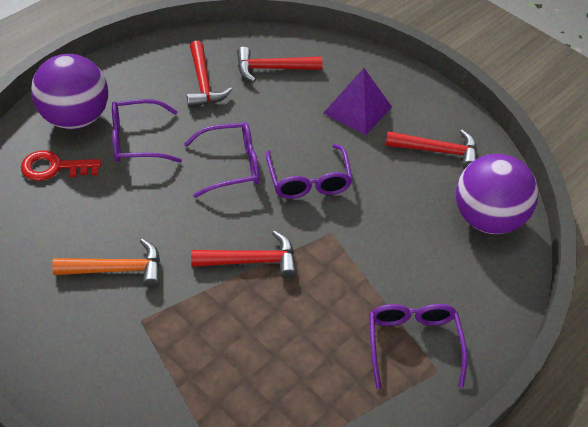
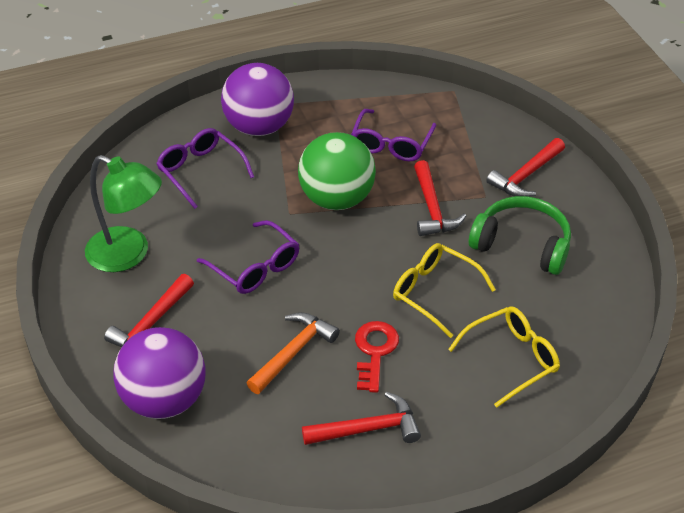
green ball: 0 -> 1
green headphones: 0 -> 1
green lamp: 0 -> 1
purple glasses: 4 -> 3
purple pyramid: 1 -> 0
yellow glasses: 0 -> 2

